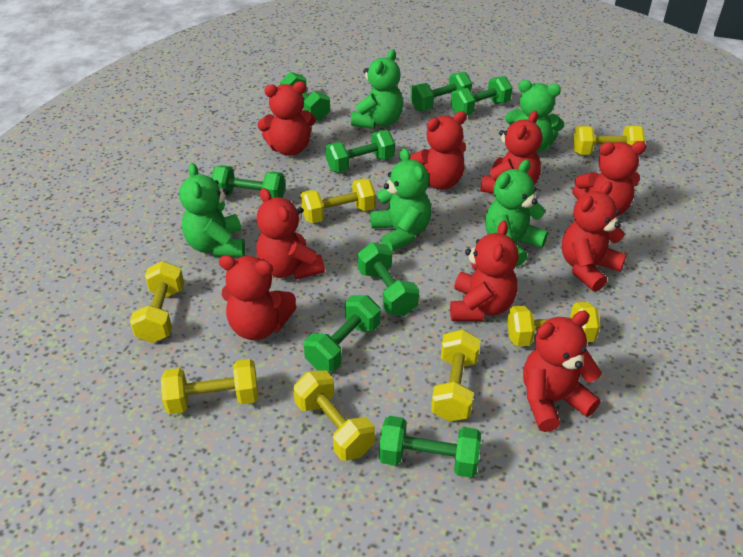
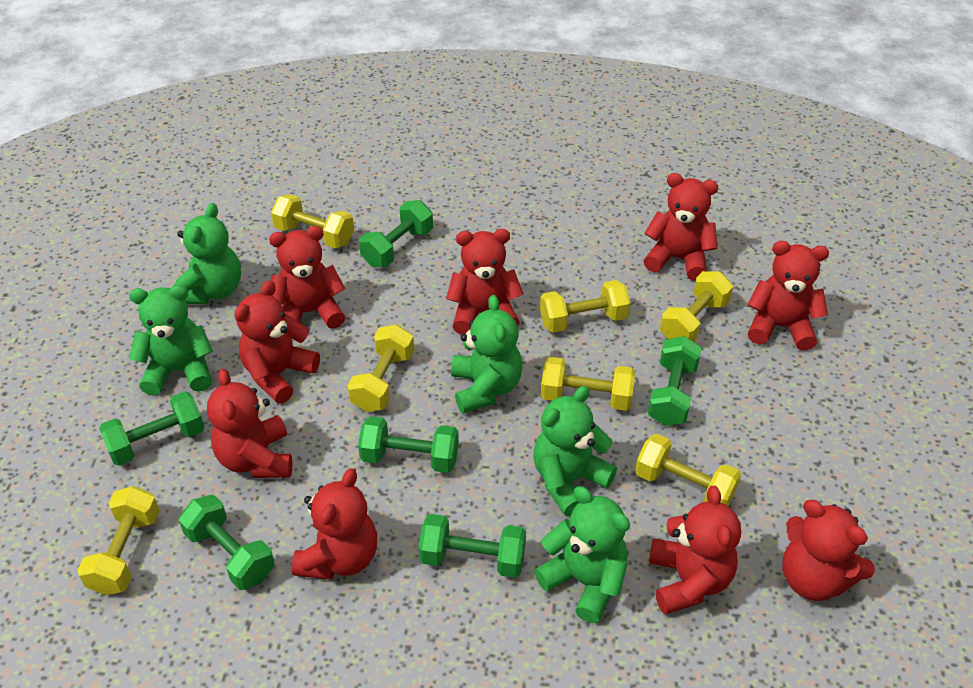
green dumbbell: 8 -> 6

